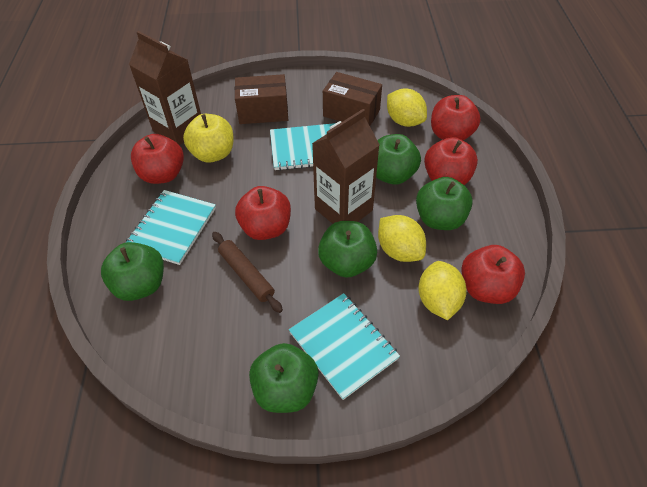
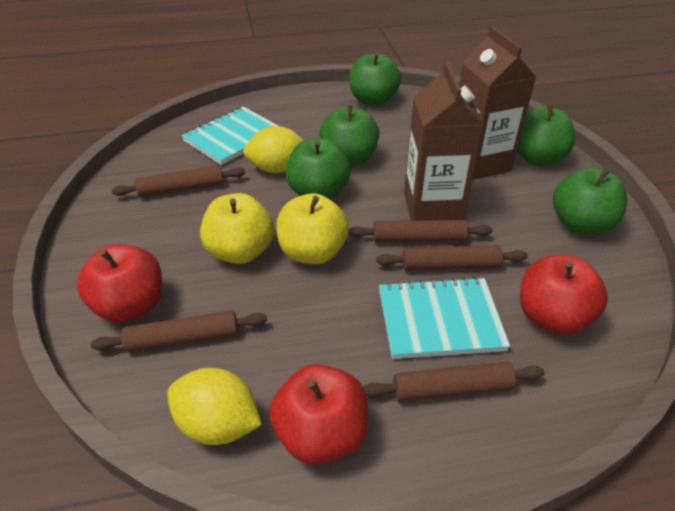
brown box: 2 -> 0
brown rolling pin: 1 -> 5
red apple: 5 -> 3
turquoise notebook: 3 -> 2
yellow apple: 1 -> 2
yellow lemon: 3 -> 2

